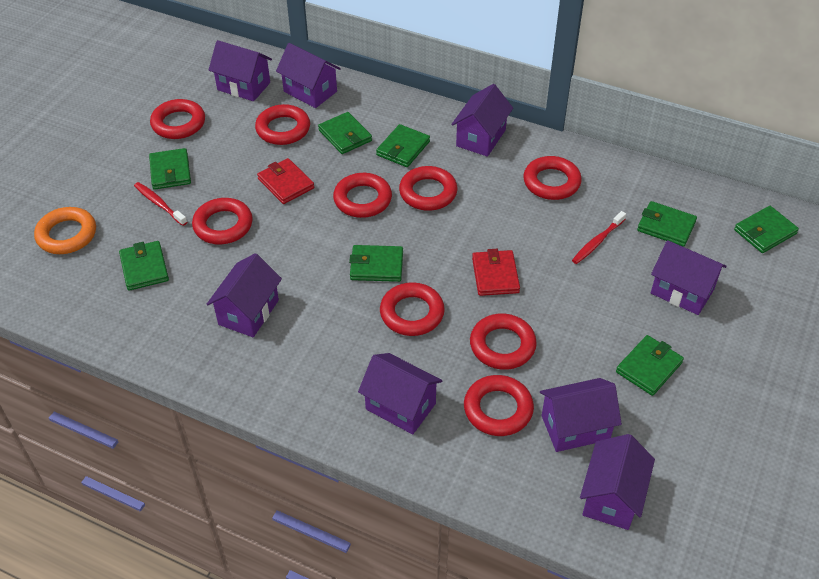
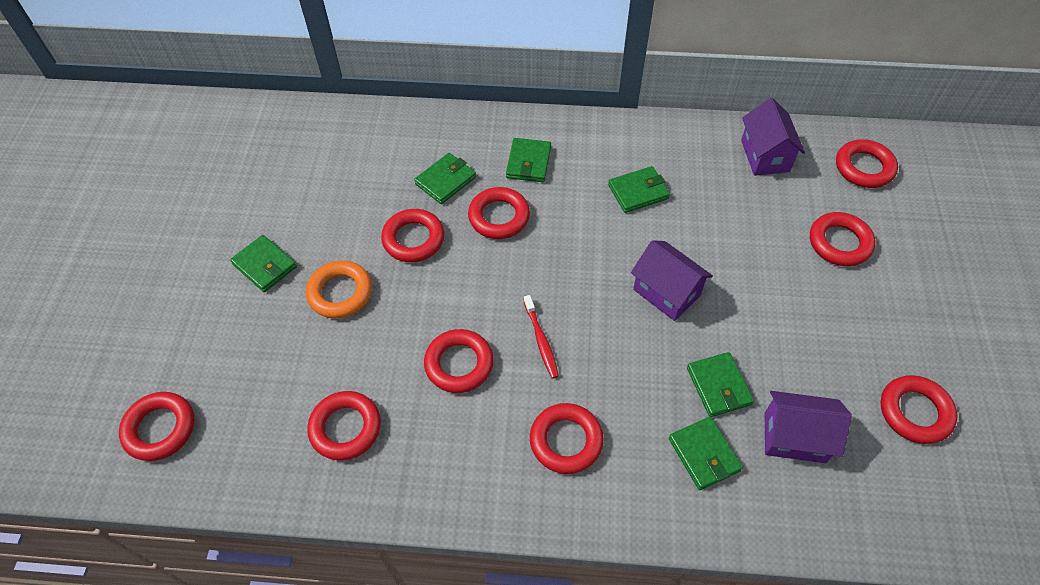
green wallet: 8 -> 6
purple house: 8 -> 3
red toothbrush: 2 -> 1
red wallet: 2 -> 0

